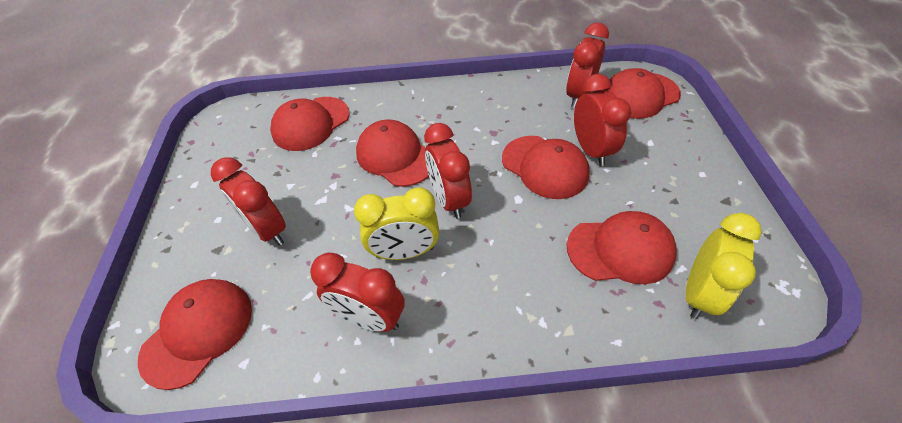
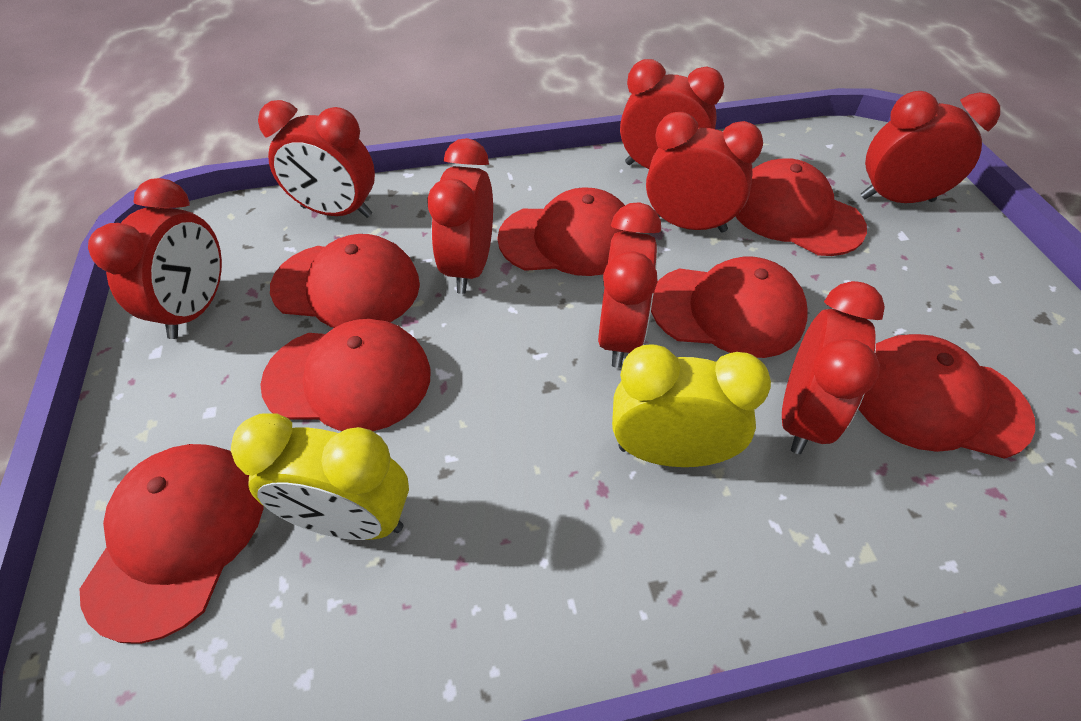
red cap: 6 -> 7
red clock: 5 -> 8

